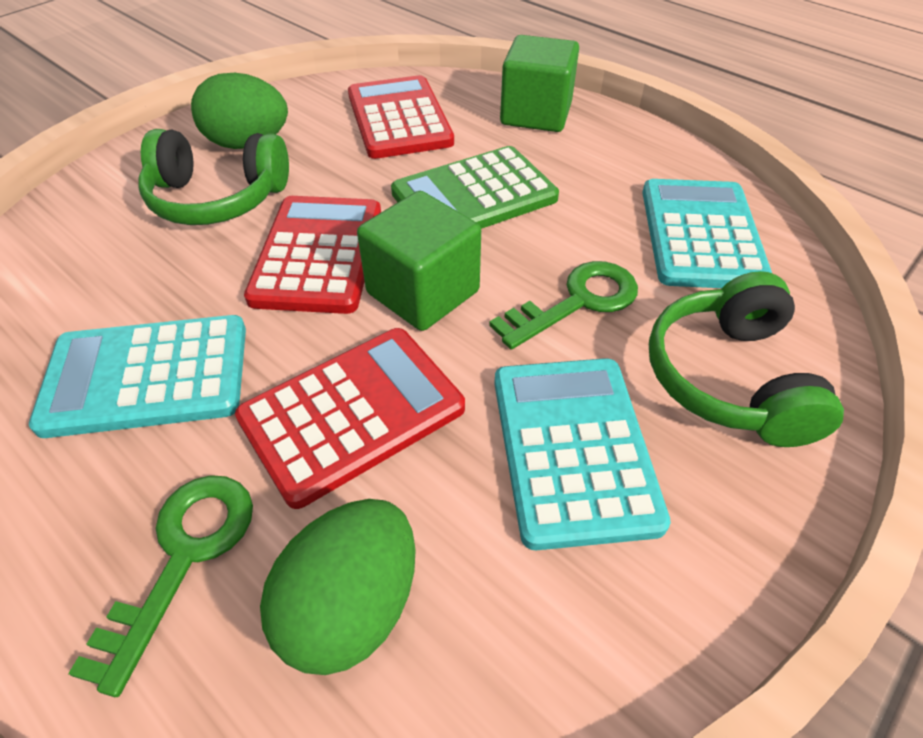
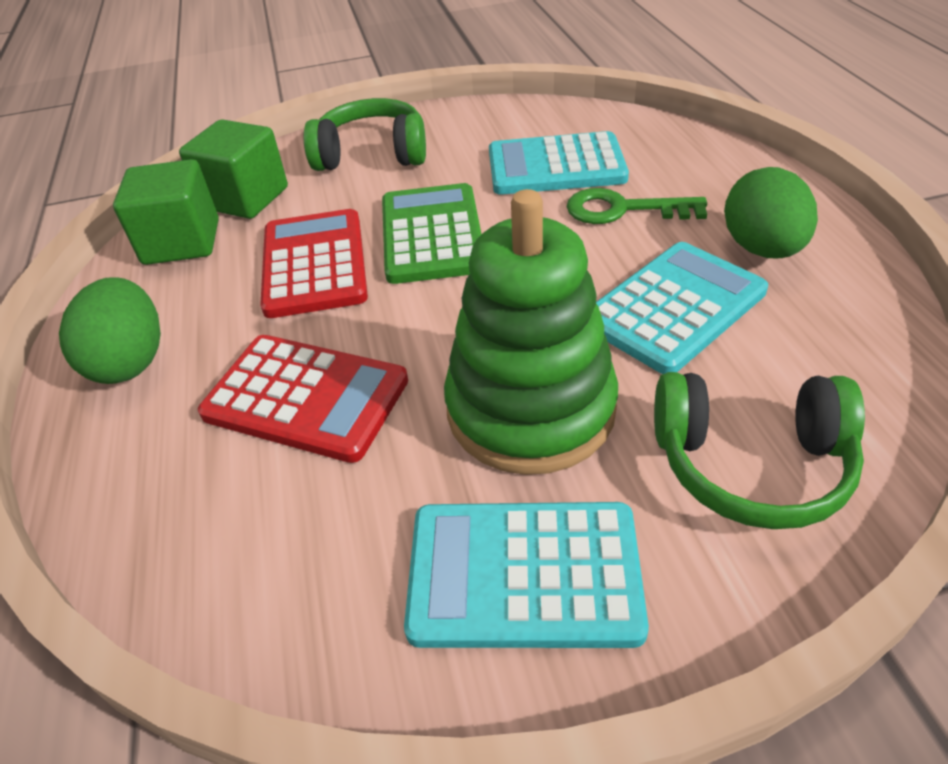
green key: 2 -> 1
green stacking toy: 0 -> 1
red calculator: 3 -> 2

